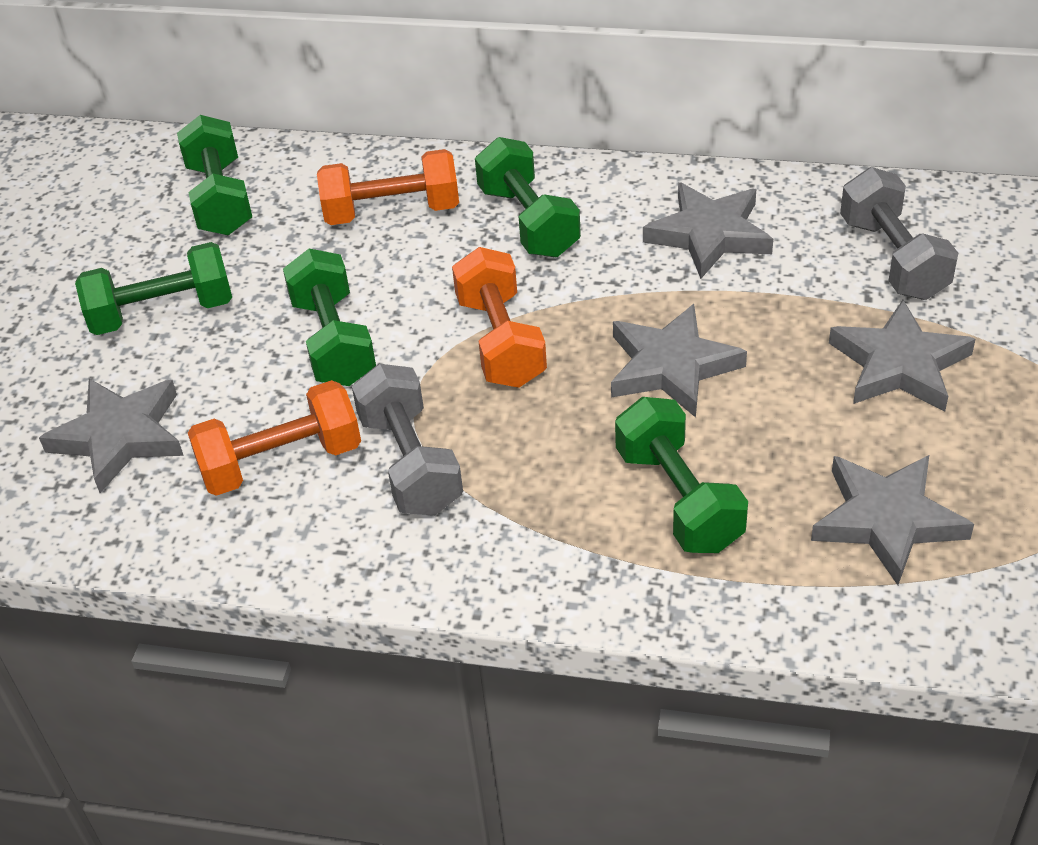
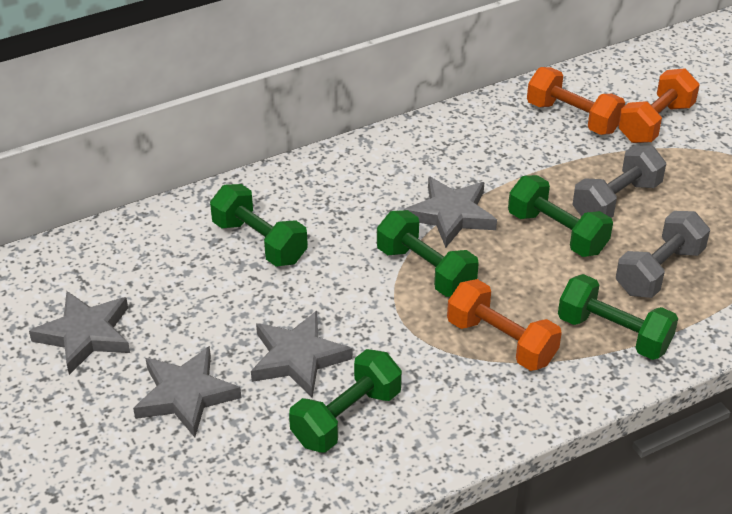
grey star: 5 -> 4

